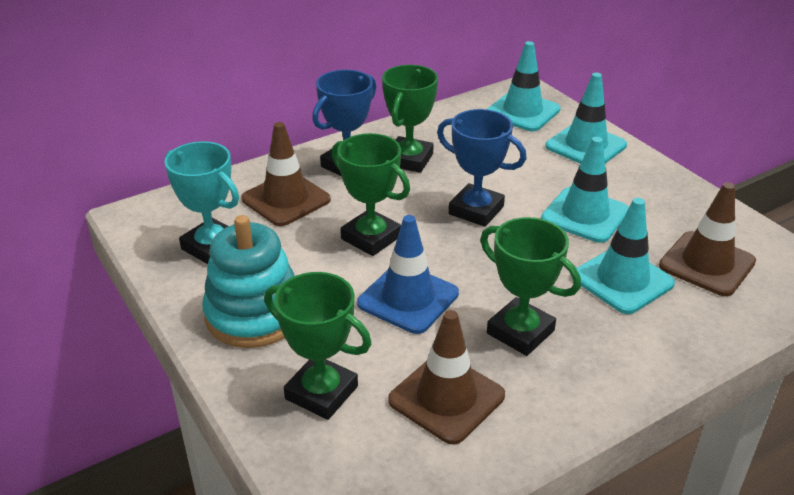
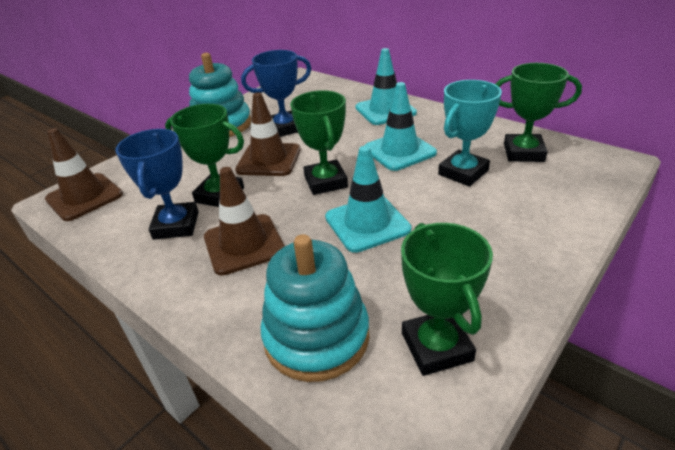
blue traffic cone: 1 -> 0
turquoise stacking toy: 1 -> 2
turquoise traffic cone: 4 -> 3

